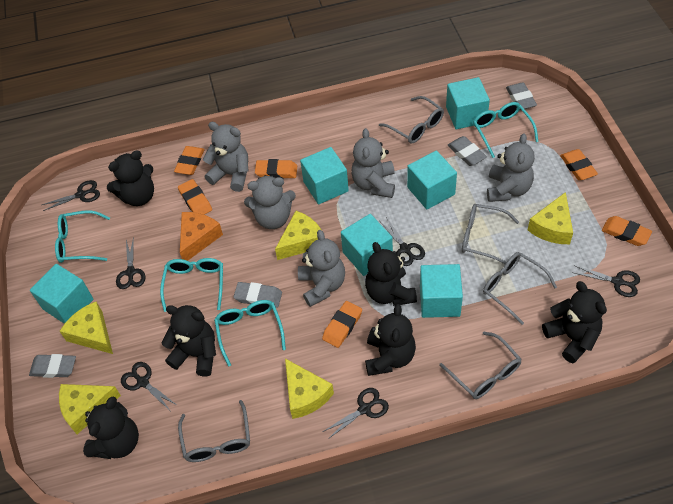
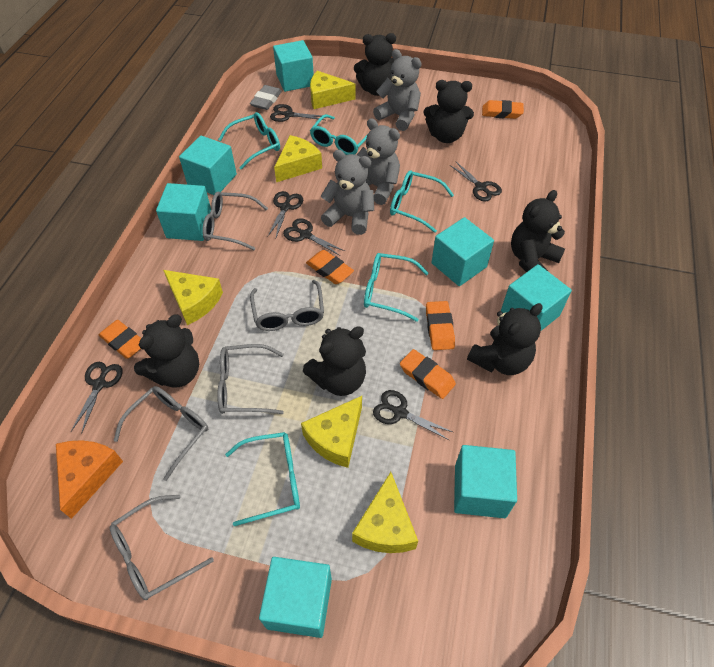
grey eraser: 4 -> 1
grey teddy bear: 5 -> 3
orange eraser: 6 -> 5
turquoise cube: 6 -> 7
turquoise glasses: 4 -> 5

